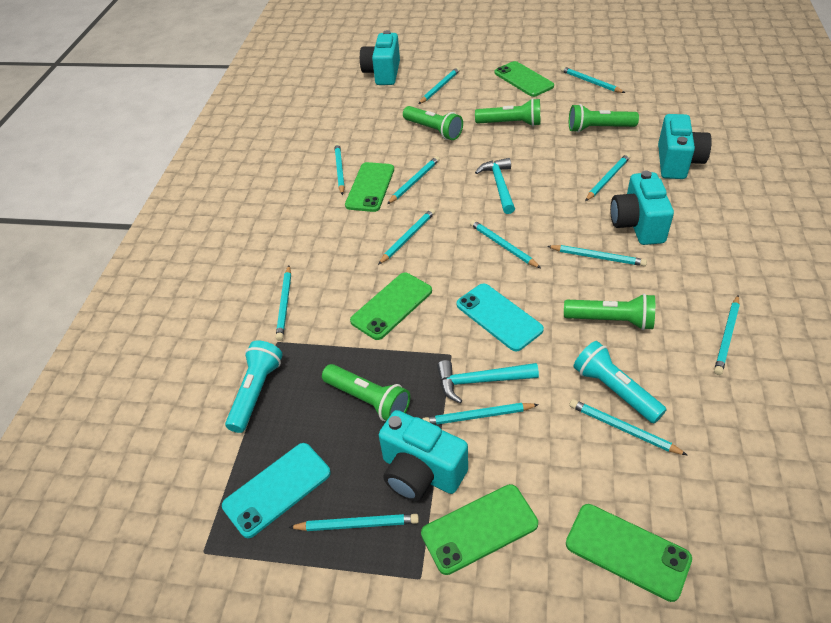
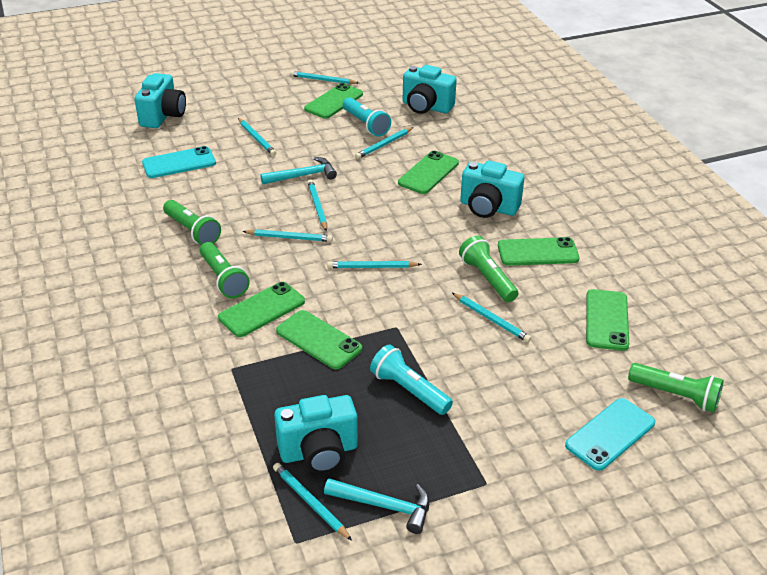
green flashlight: 5 -> 4
green phone: 5 -> 6
turquoise pencil: 13 -> 8

